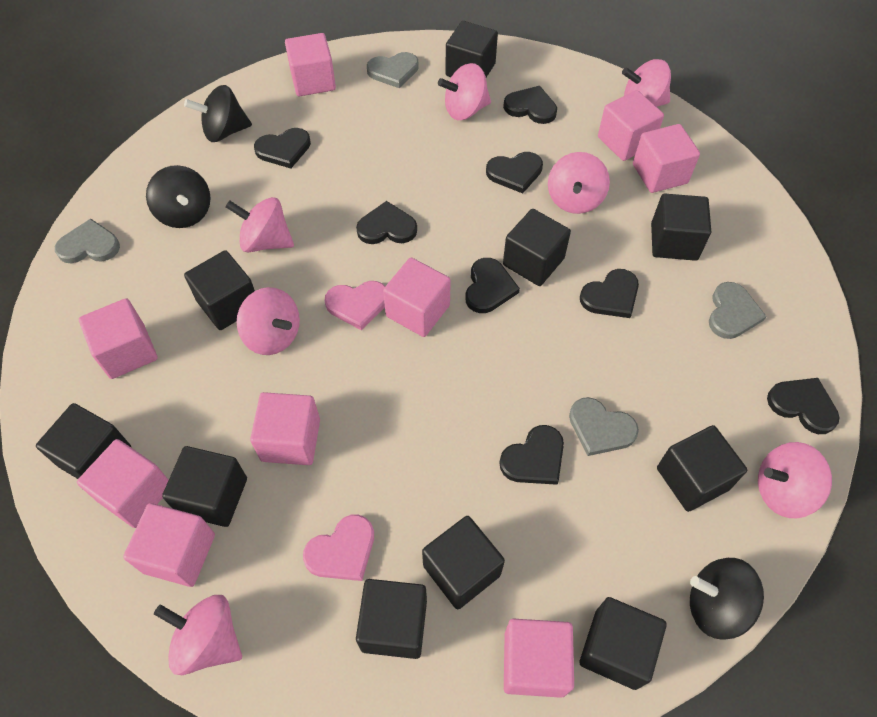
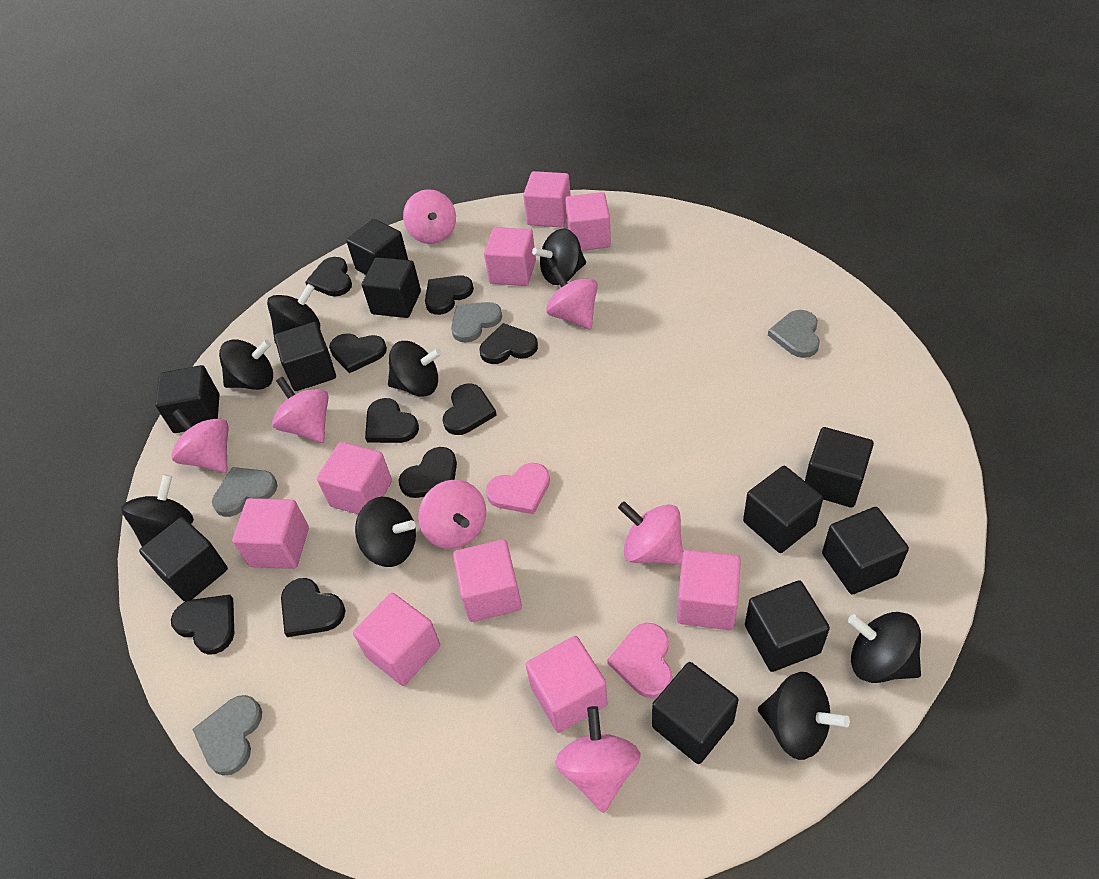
black heart: 8 -> 9
black spinning top: 3 -> 8

